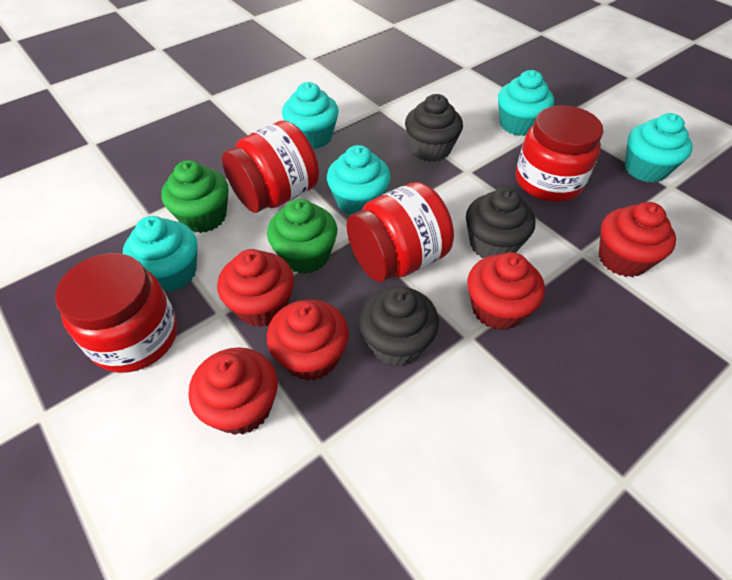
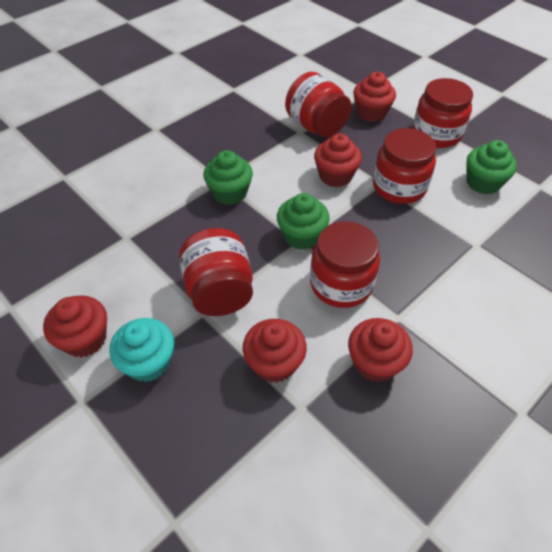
black cupcake: 3 -> 0
green cupcake: 2 -> 3
red jar: 4 -> 5
turquoise cupcake: 5 -> 1

